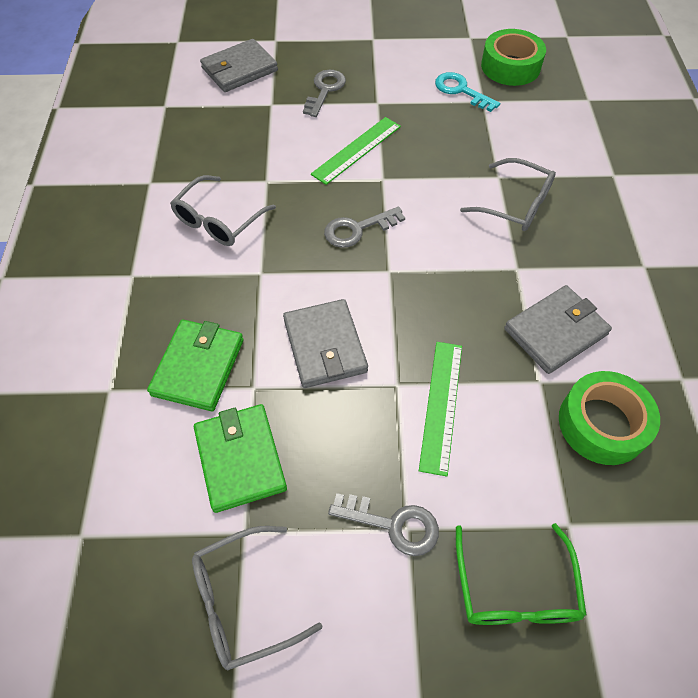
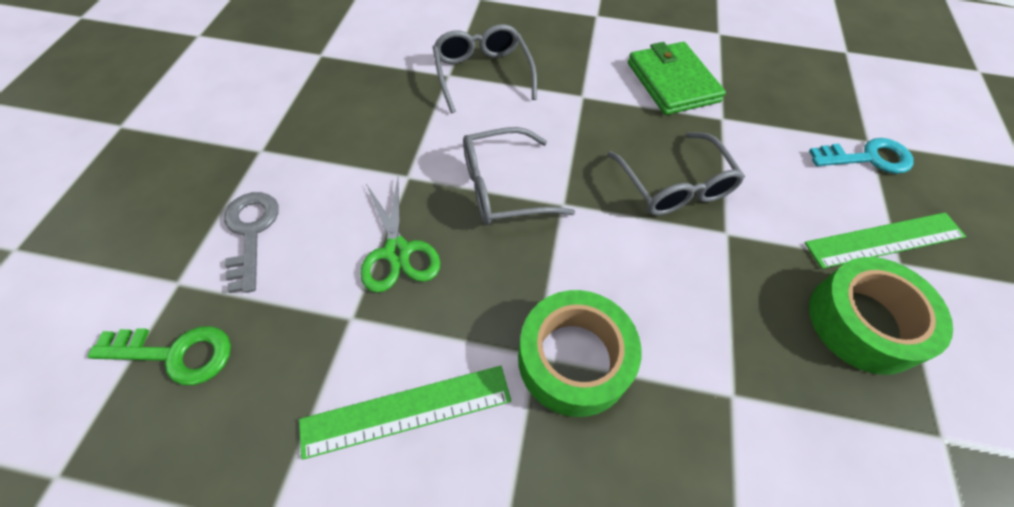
green glasses: 1 -> 0
green key: 0 -> 1
green scissors: 0 -> 1
green wallet: 2 -> 1
grey key: 3 -> 1
grey wallet: 3 -> 0

